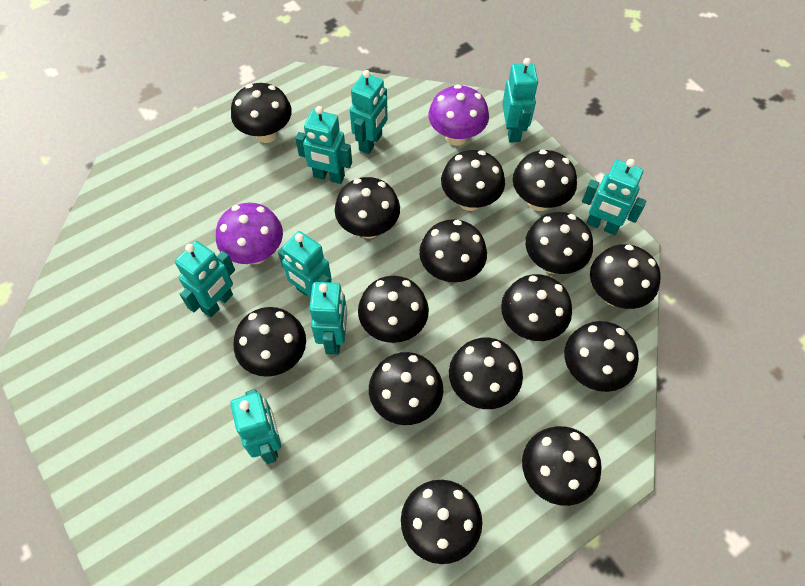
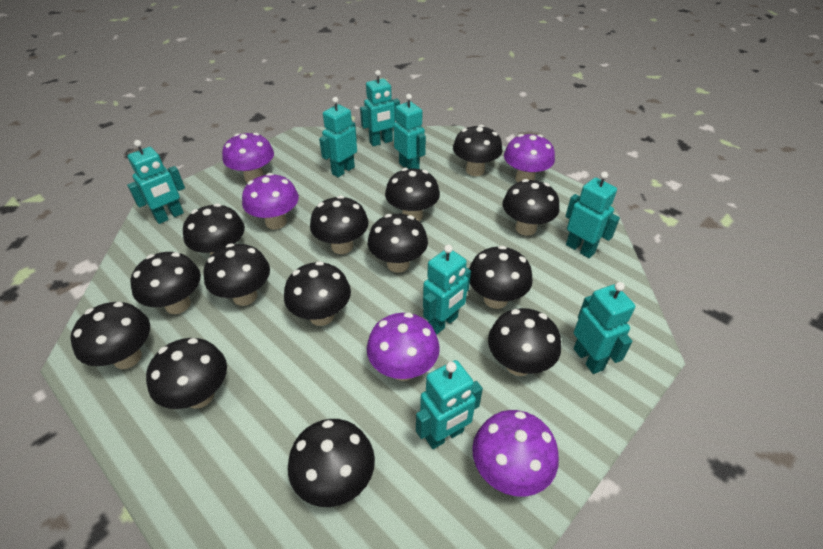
black mushroom: 15 -> 14
purple mushroom: 2 -> 5

